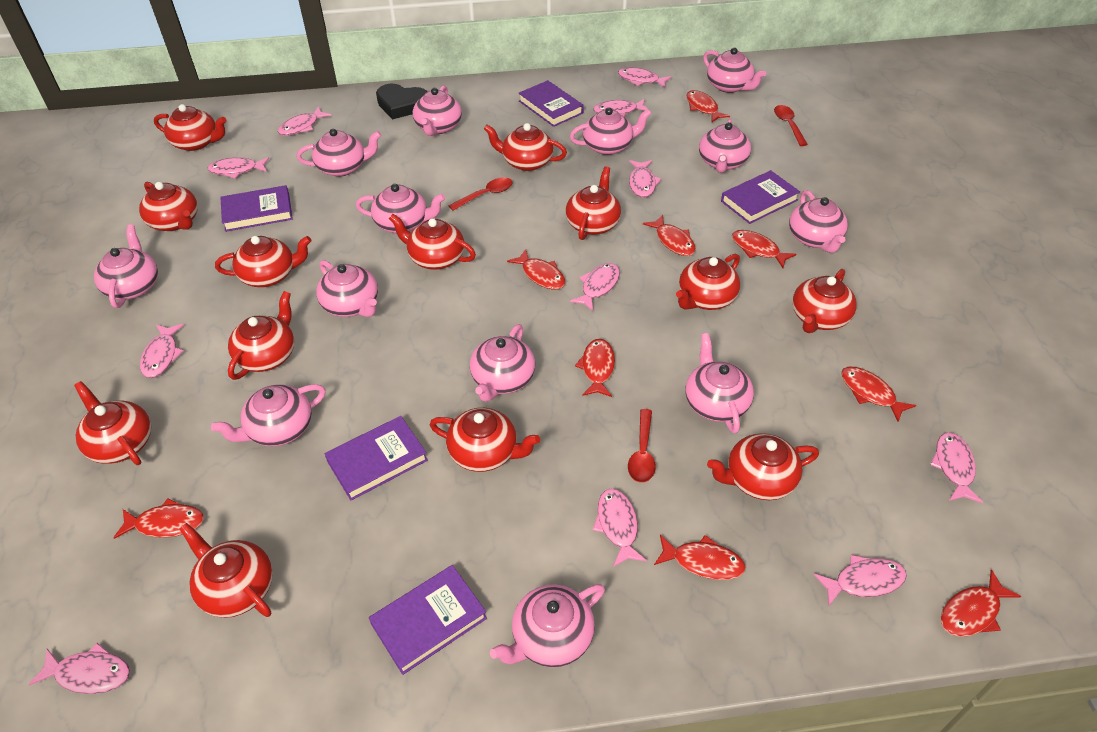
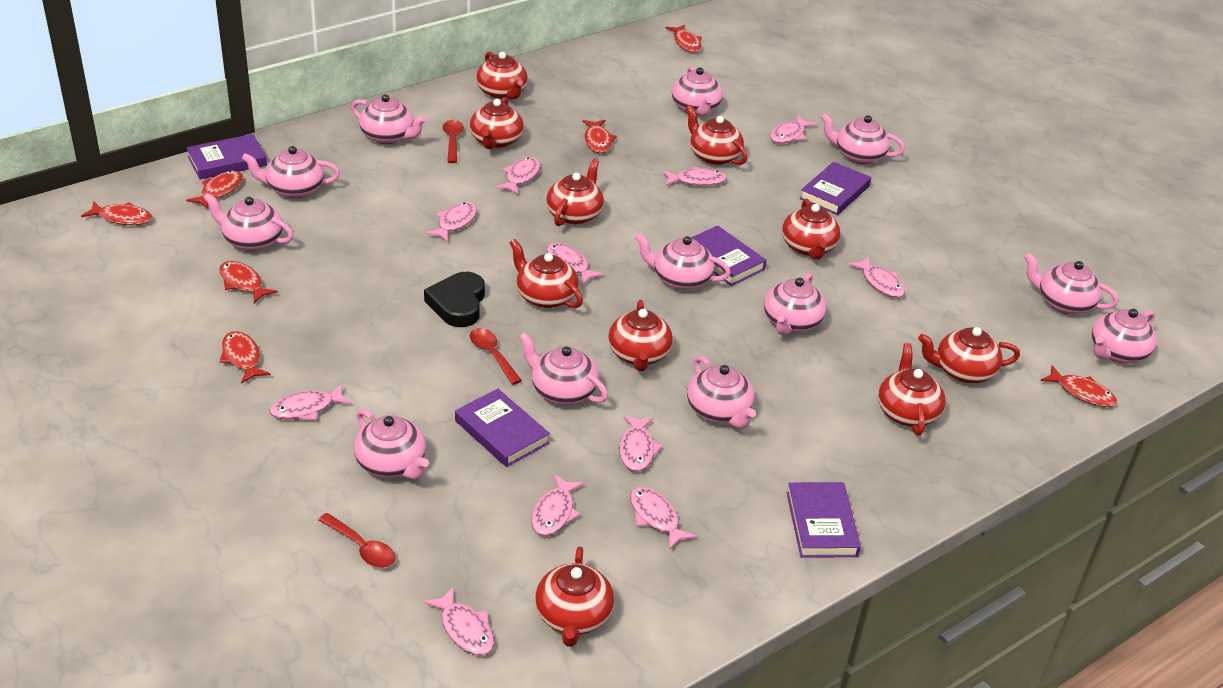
pink teapot: 13 -> 12
red fish: 9 -> 7
red teapot: 13 -> 10

